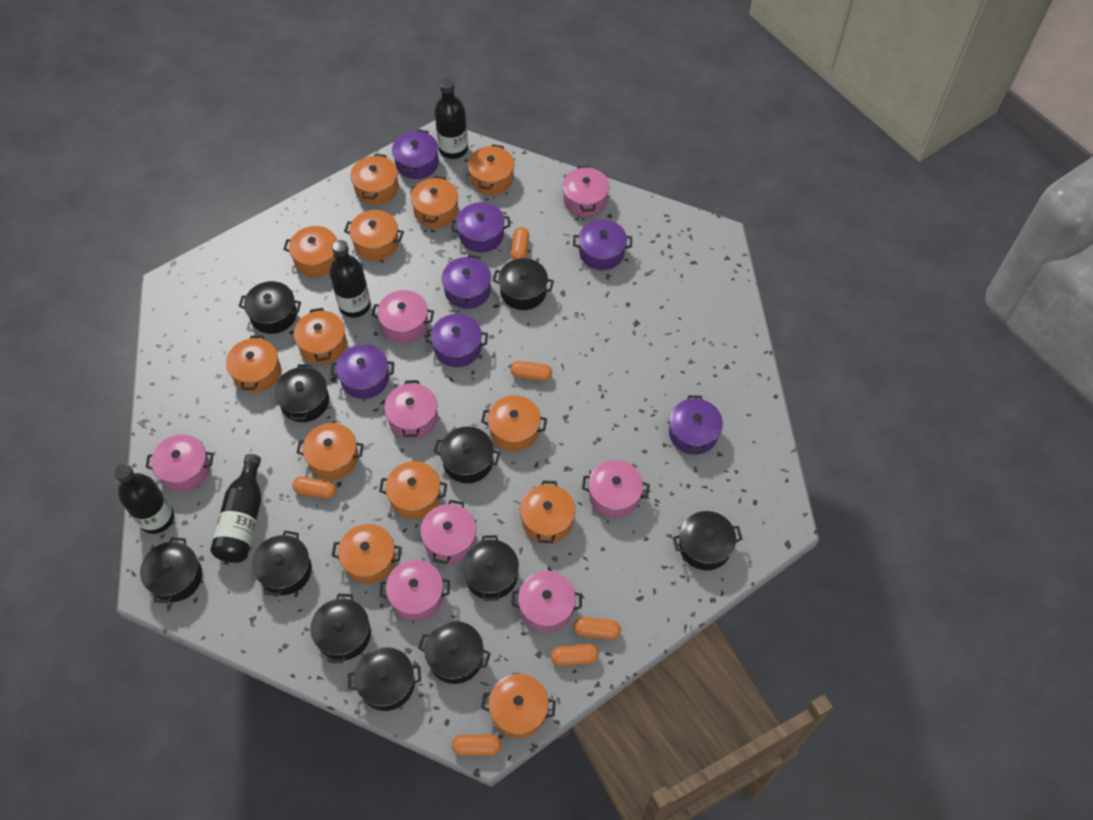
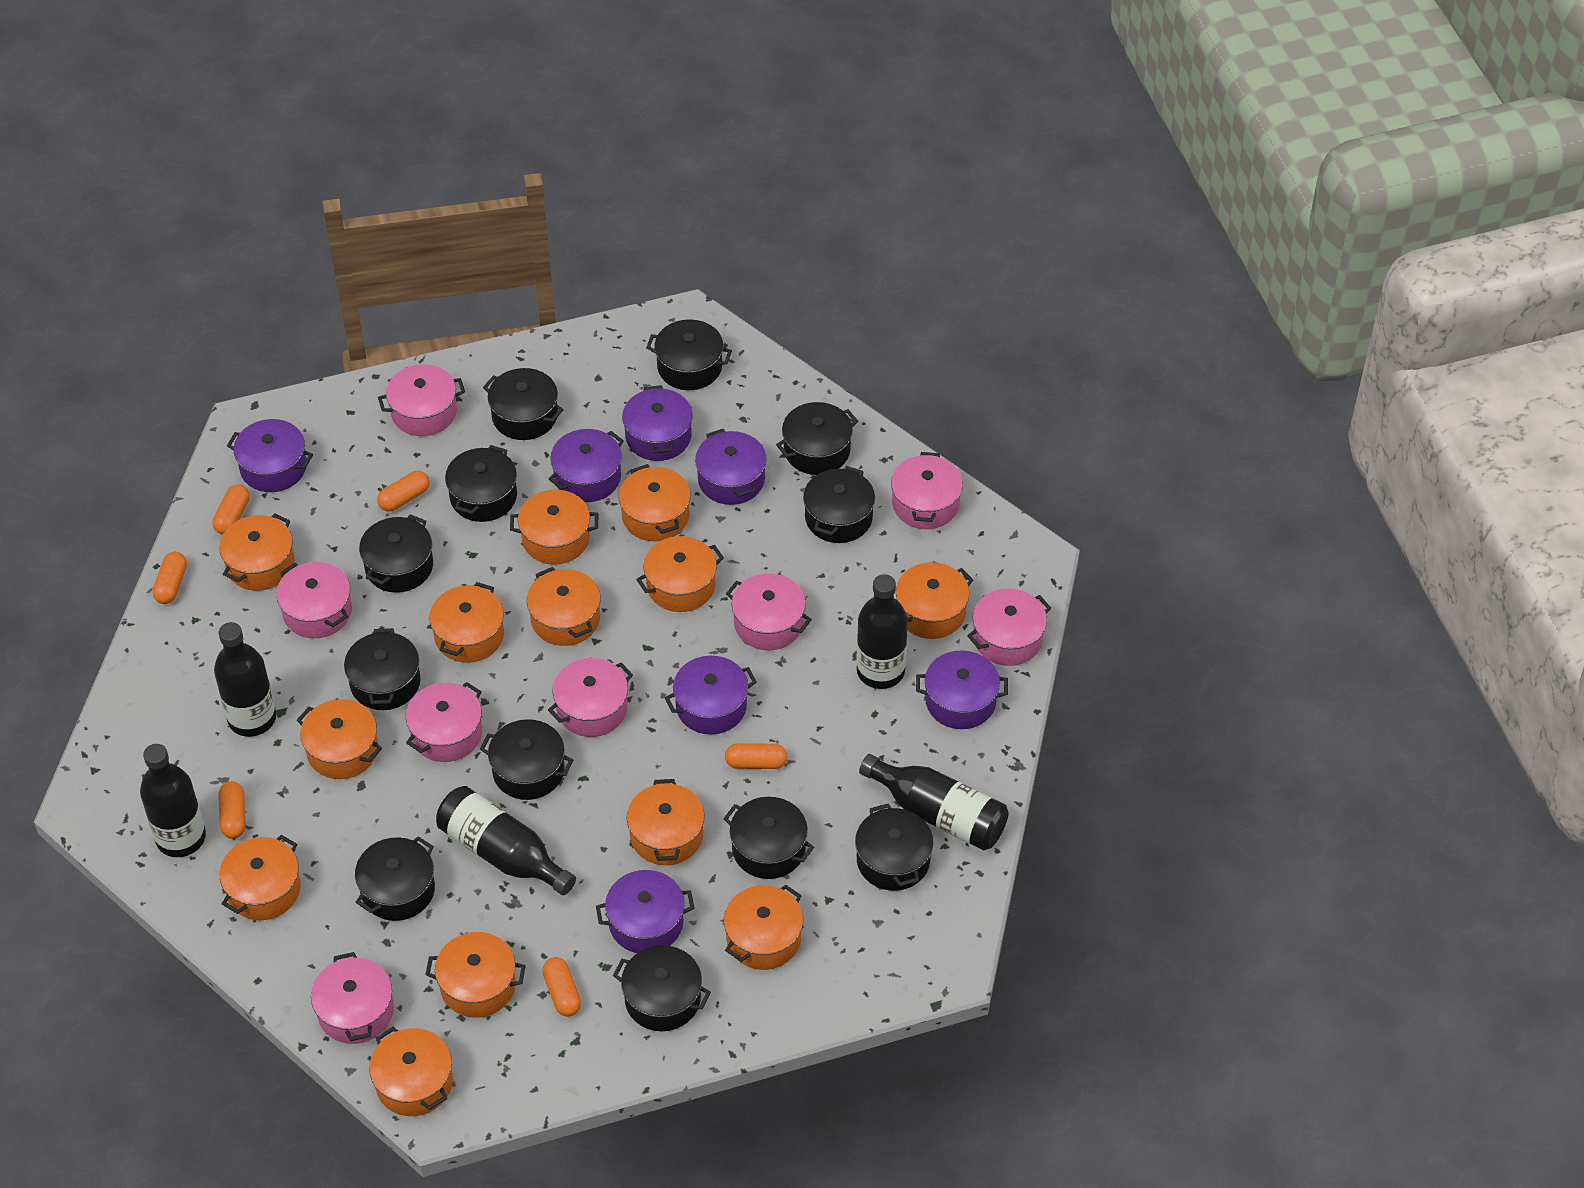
black bottle: 4 -> 5
black pot: 11 -> 12

